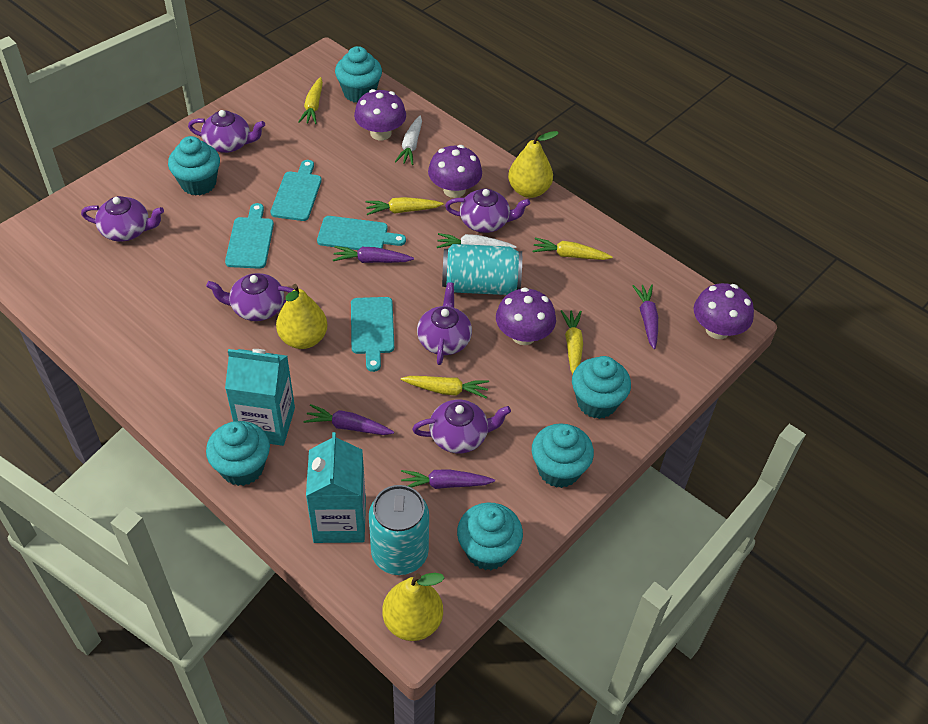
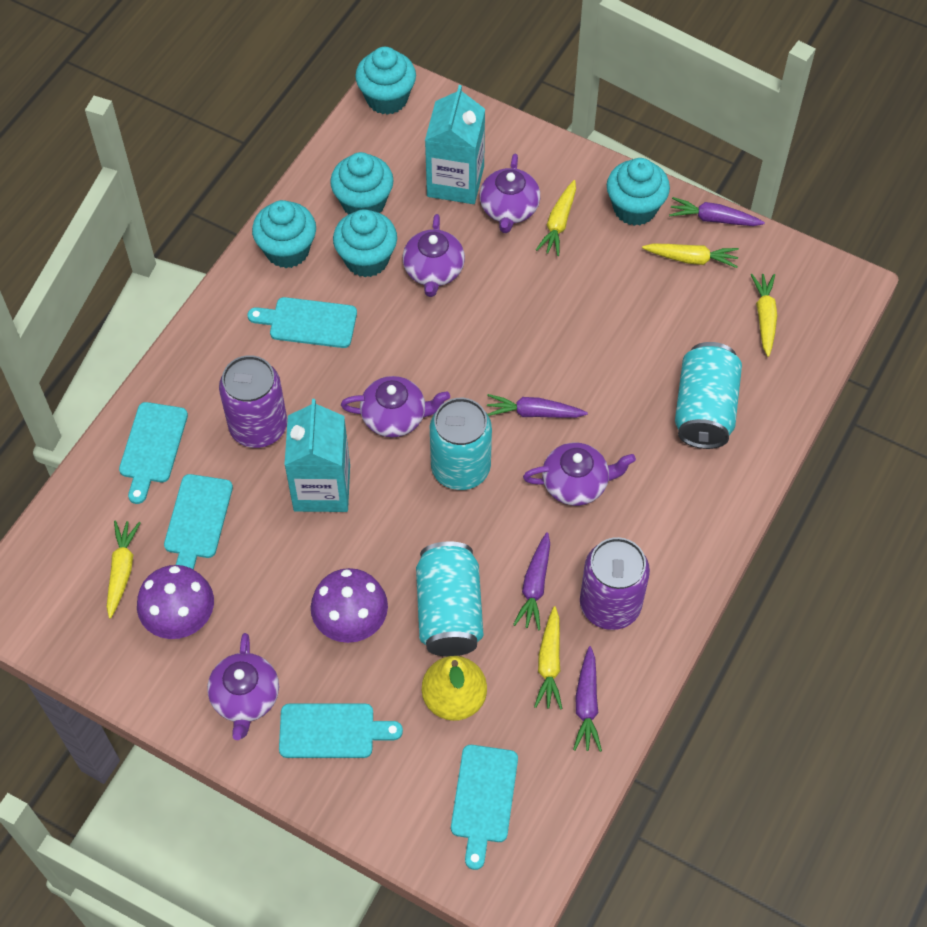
purple can: 0 -> 2
purple mushroom: 4 -> 2
purple teapot: 6 -> 5
turquoise can: 2 -> 3
turquoise cupcake: 6 -> 5
turquoise cutting board: 4 -> 5
white carrot: 2 -> 0
yellow pear: 3 -> 1

